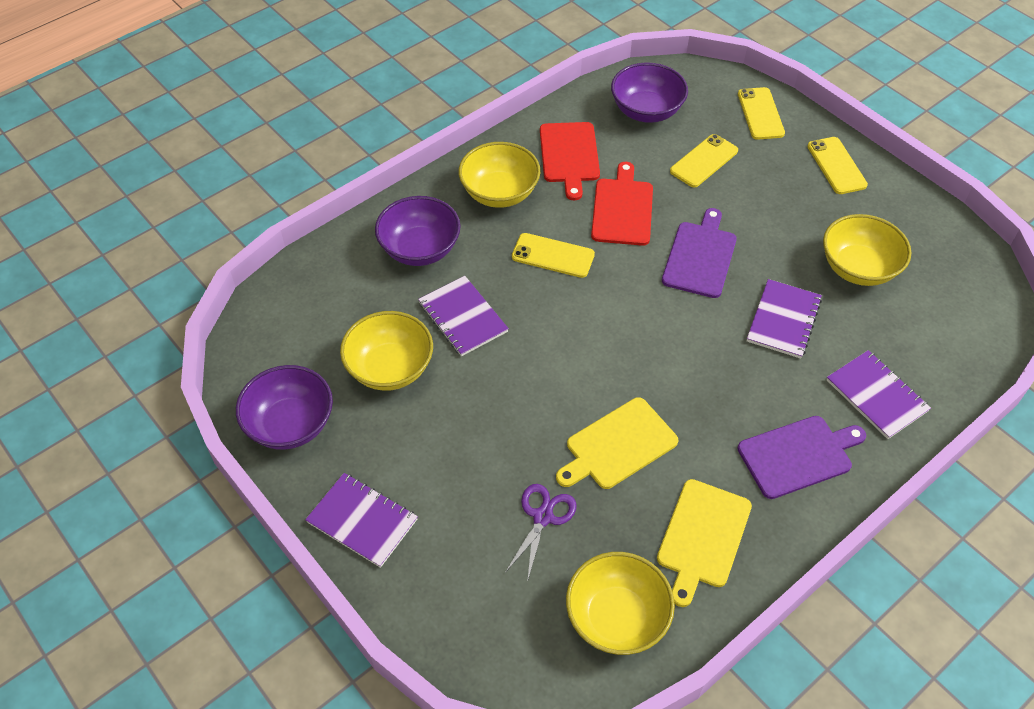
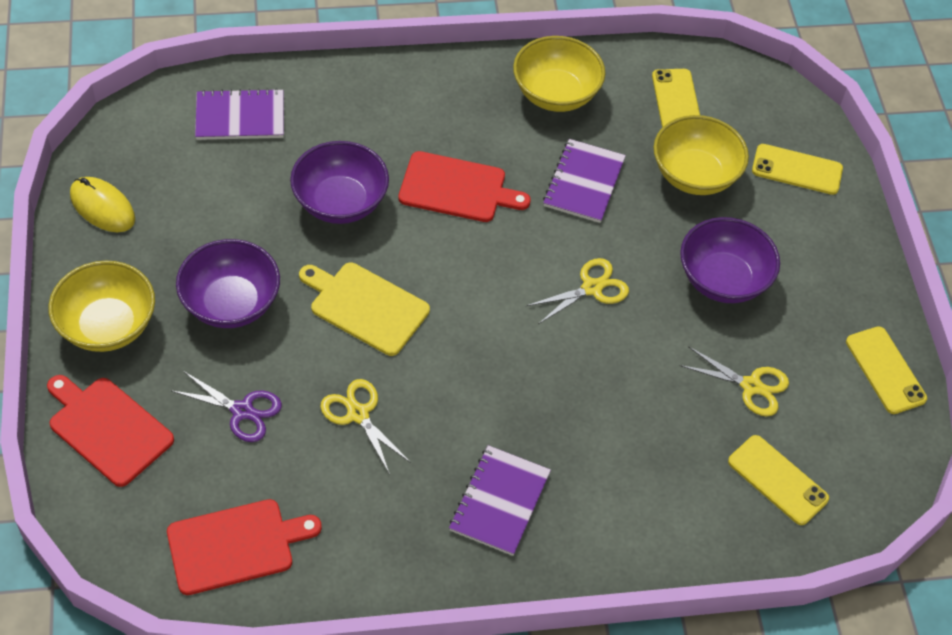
purple cutting board: 2 -> 0
purple notebook: 4 -> 3
red cutting board: 2 -> 3
yellow bowl: 4 -> 3
yellow cutting board: 2 -> 1
yellow mouse: 0 -> 1
yellow scissors: 0 -> 3

